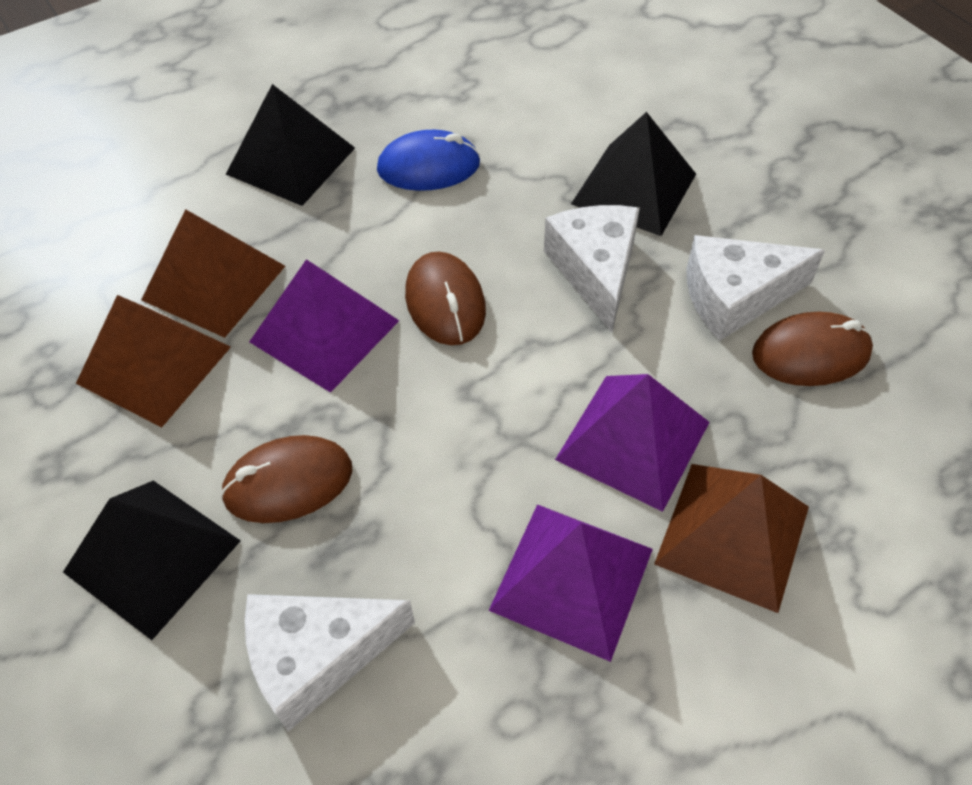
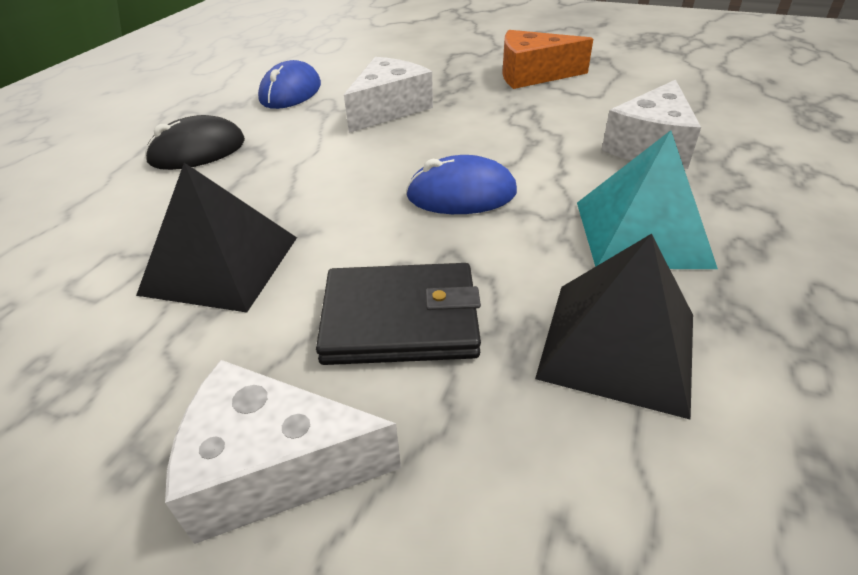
black mouse: 0 -> 1
black pyramid: 3 -> 2
black wallet: 0 -> 1
blue mouse: 1 -> 2
brown mouse: 3 -> 0
brown pyramid: 3 -> 0
orange cheese: 0 -> 1
purple pyramid: 3 -> 0
turquoise pyramid: 0 -> 1

